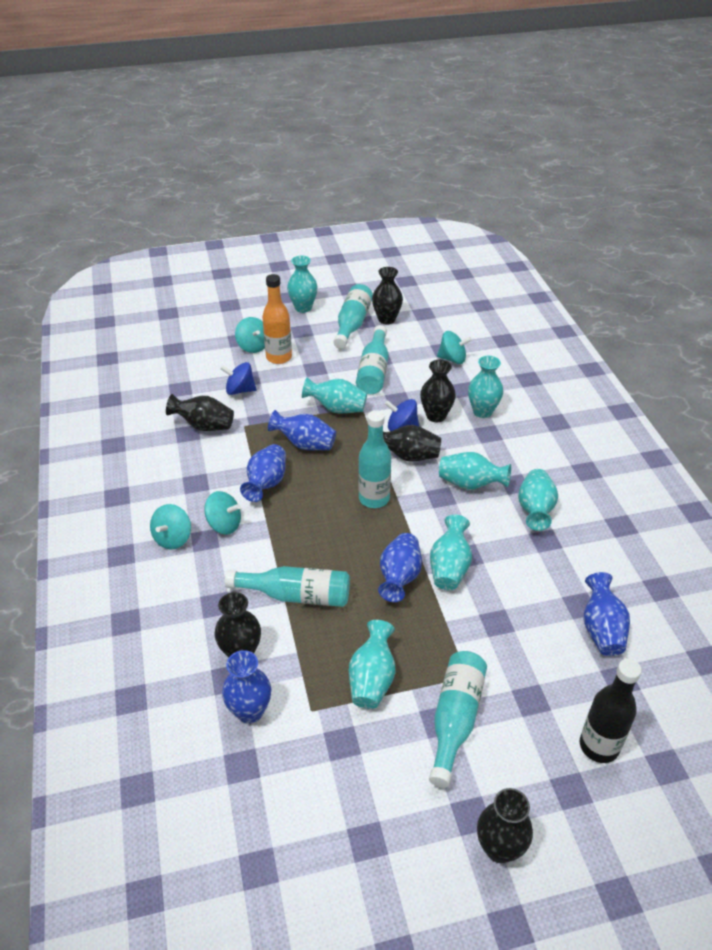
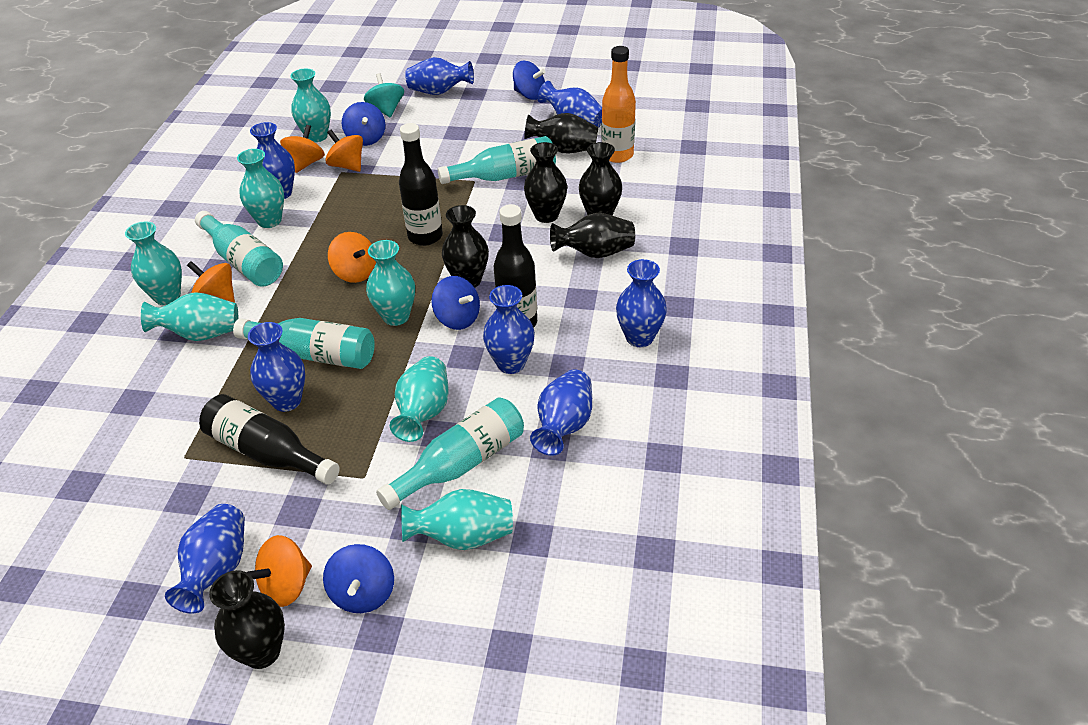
black bottle: 1 -> 3
blue spinning top: 2 -> 4
blue vase: 5 -> 8
orange spinning top: 0 -> 5
turquoise bottle: 5 -> 4
turquoise spinning top: 4 -> 1

